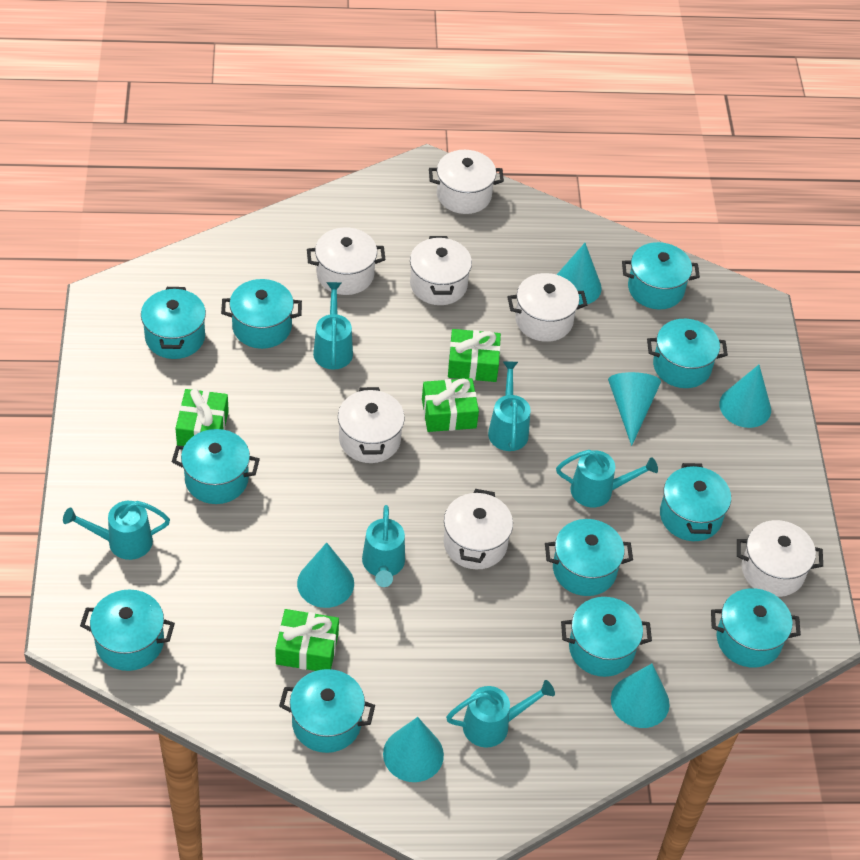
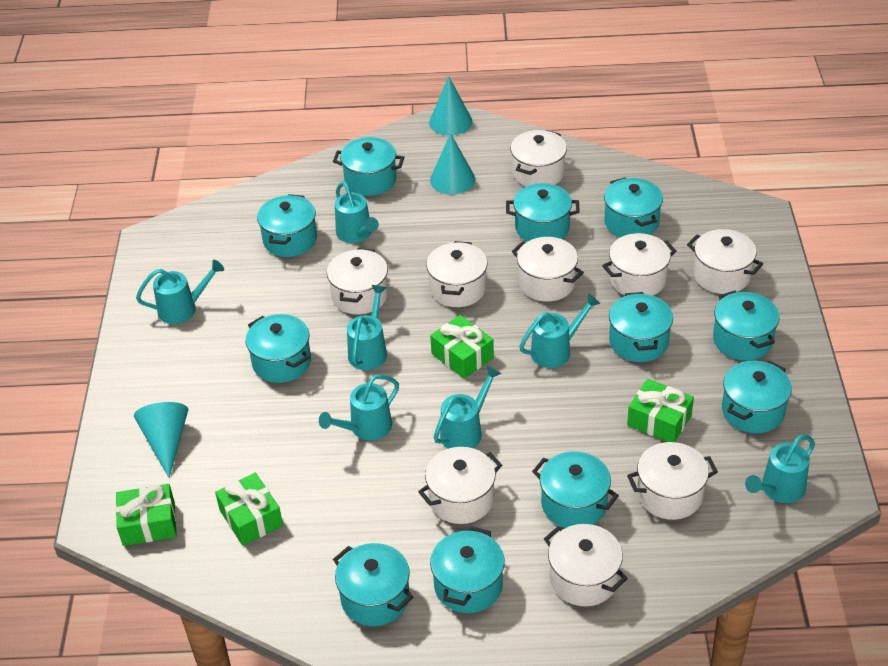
turquoise cone: 6 -> 3
turquoise watering can: 6 -> 7
white pot: 7 -> 9

